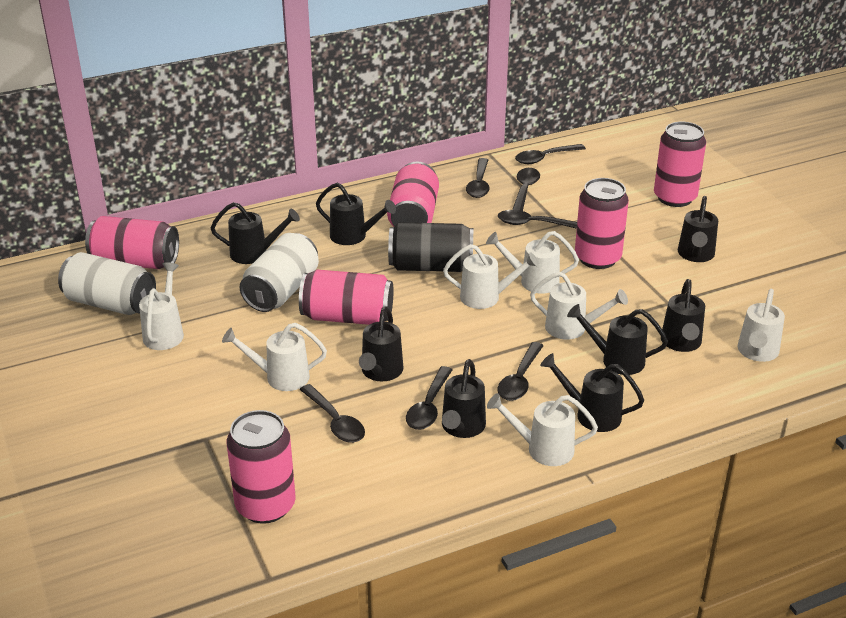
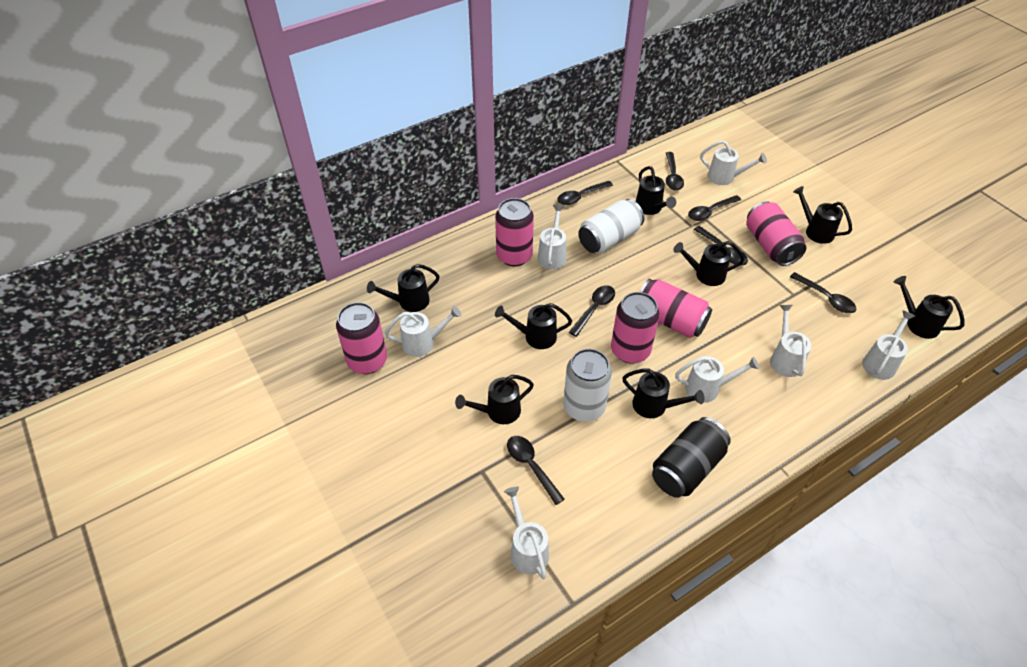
pink can: 6 -> 5

